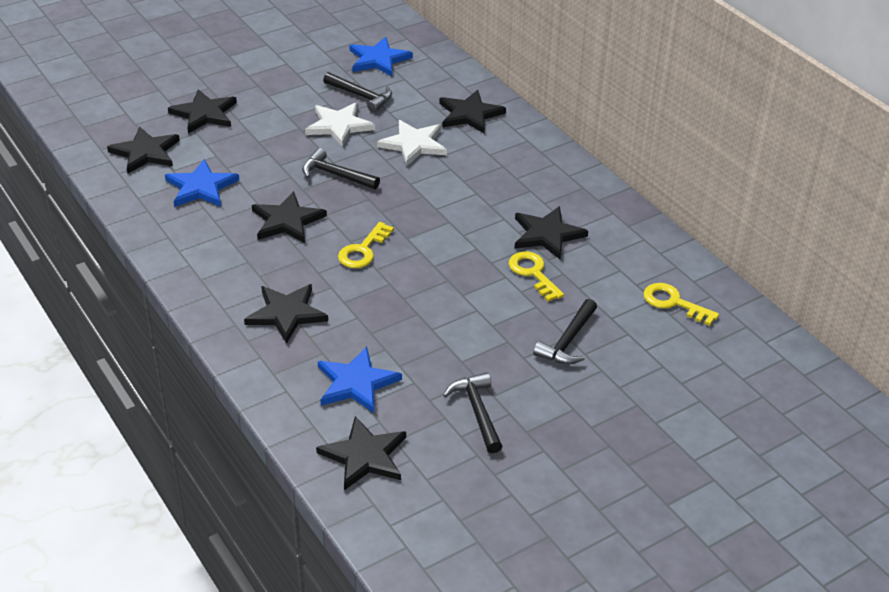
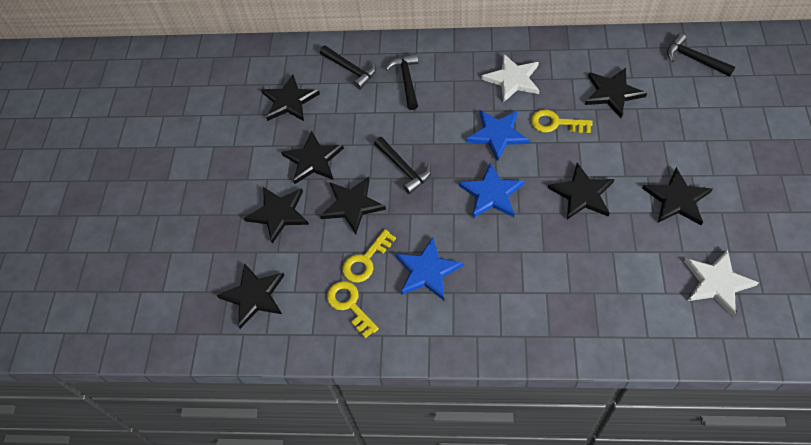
black star: 7 -> 8

